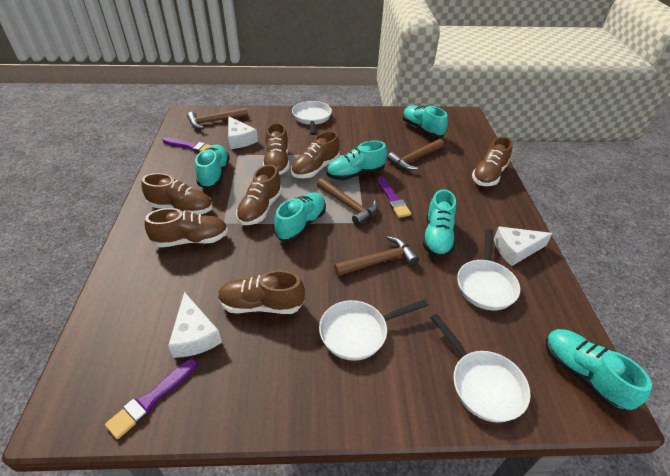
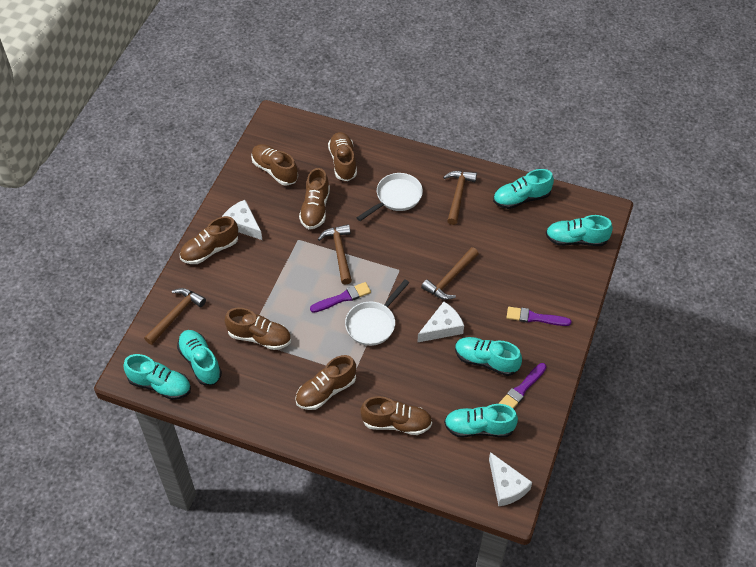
white pan: 4 -> 2

